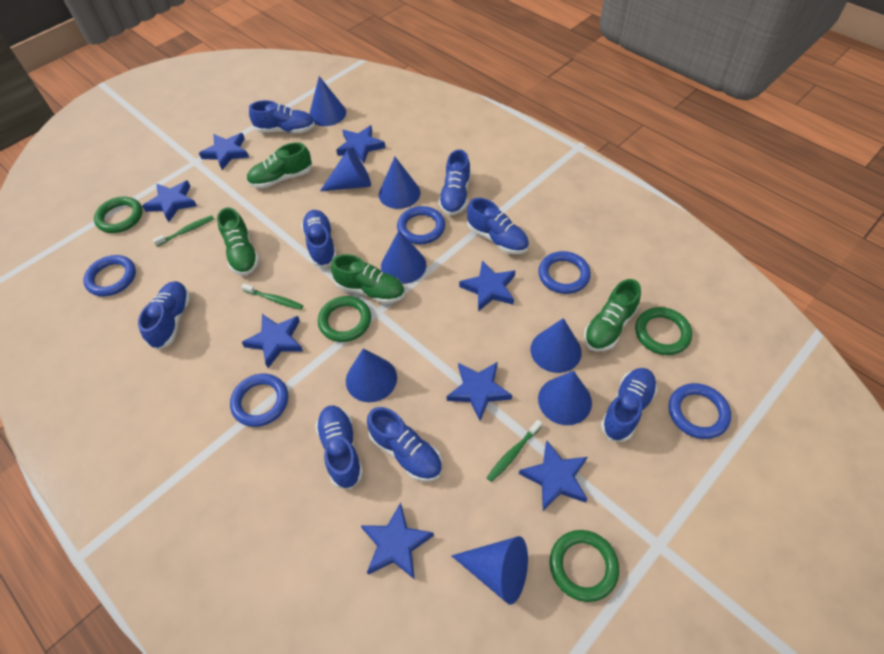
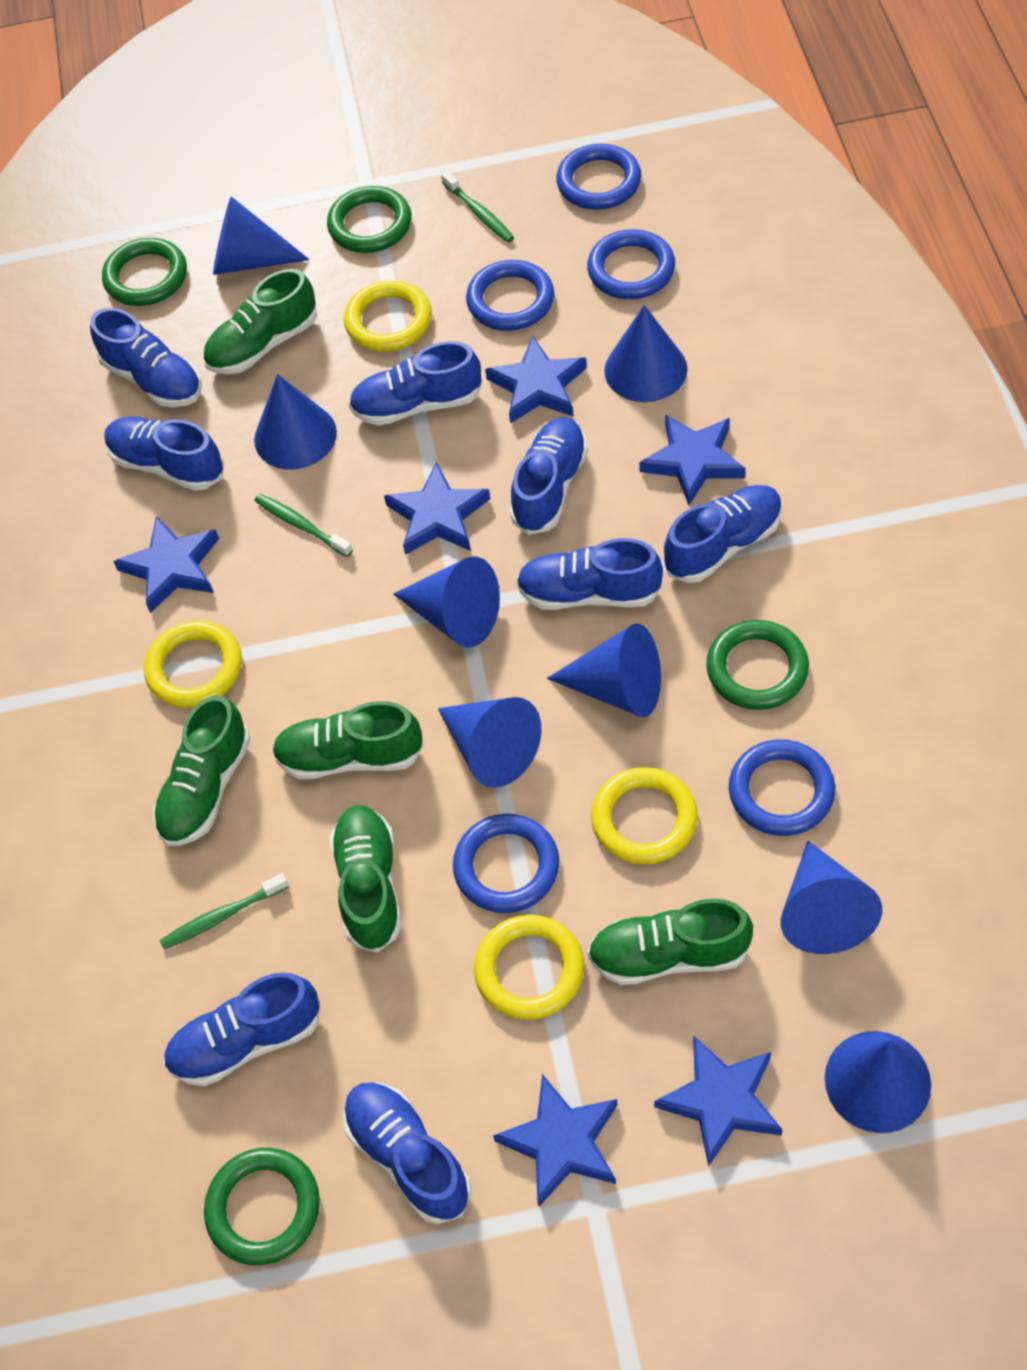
blue star: 8 -> 6
green shoe: 4 -> 5
yellow ring: 0 -> 4

